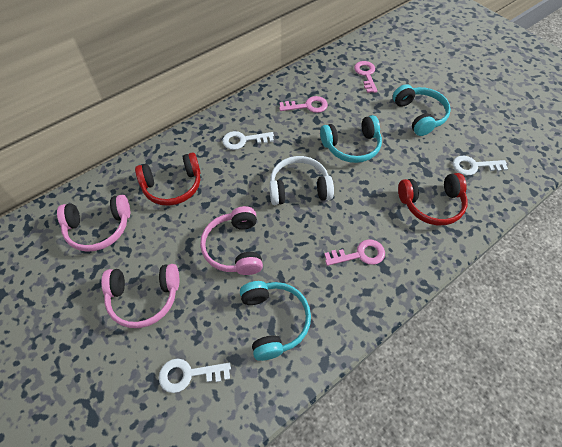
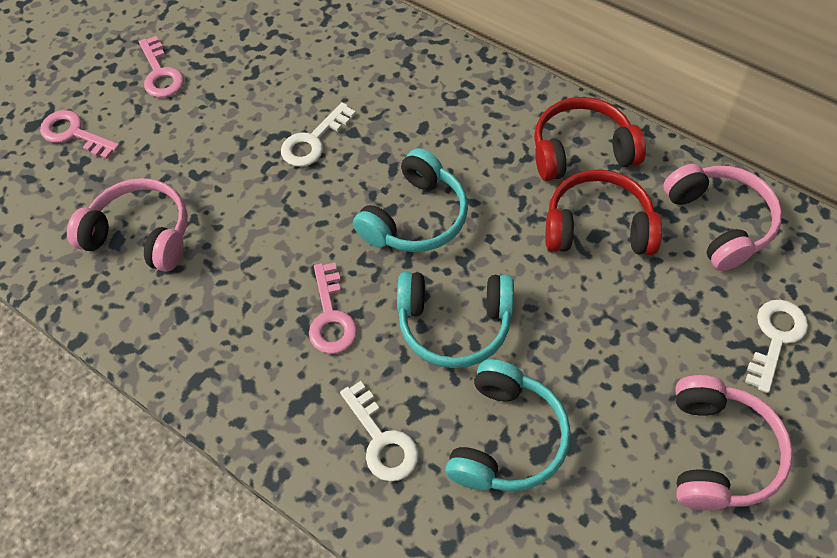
white headphones: 1 -> 0

